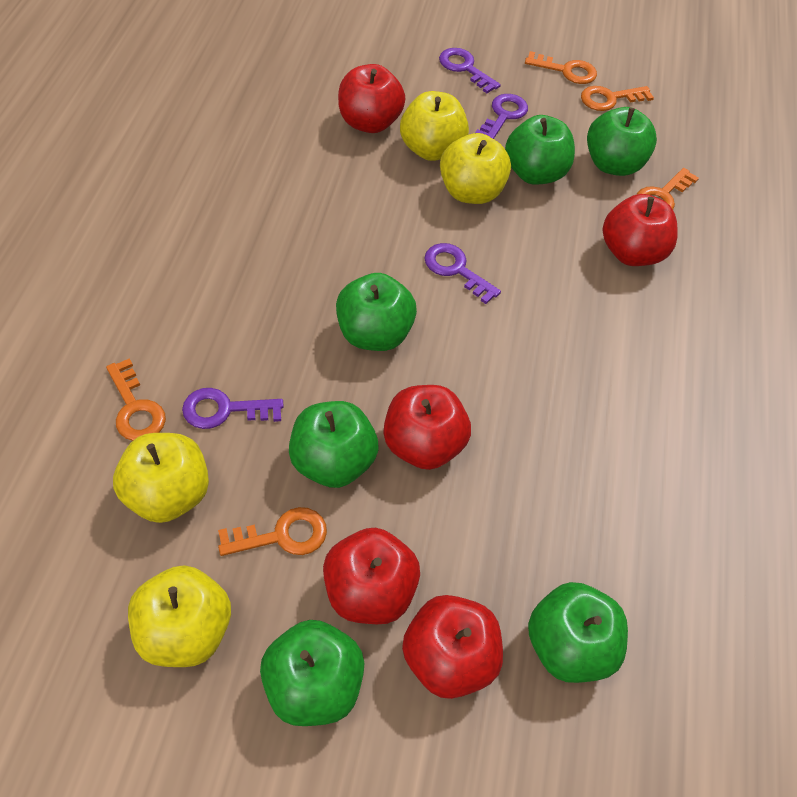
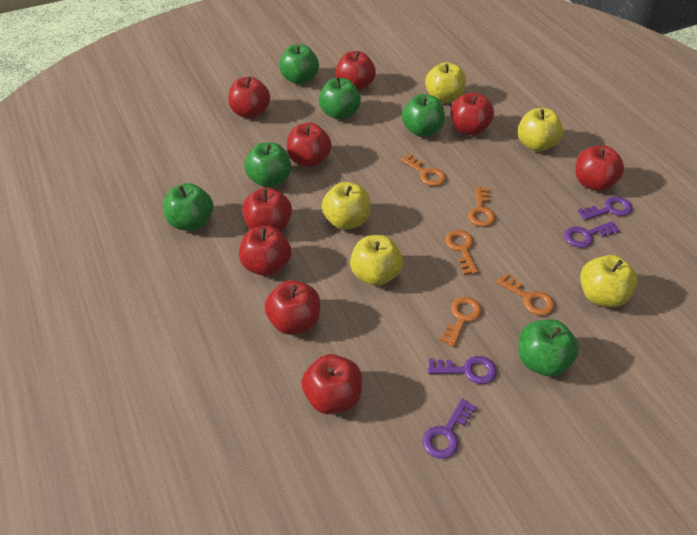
red apple: 5 -> 9
yellow apple: 4 -> 5

